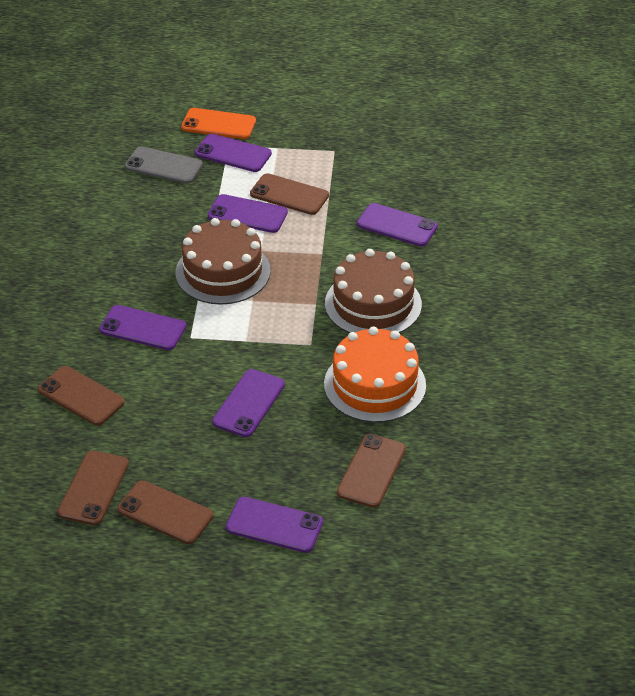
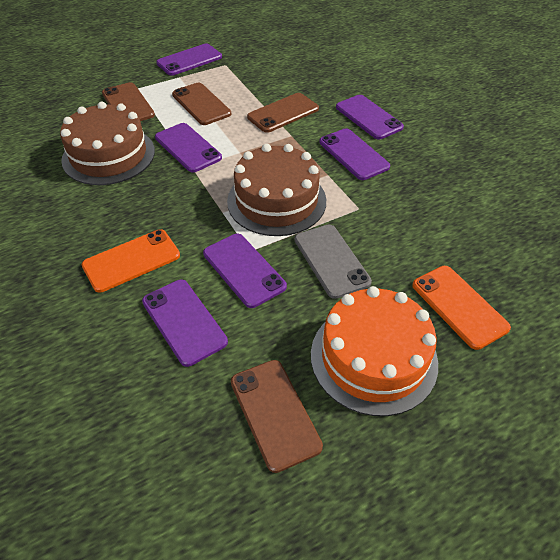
brown phone: 5 -> 4
orange phone: 1 -> 2

